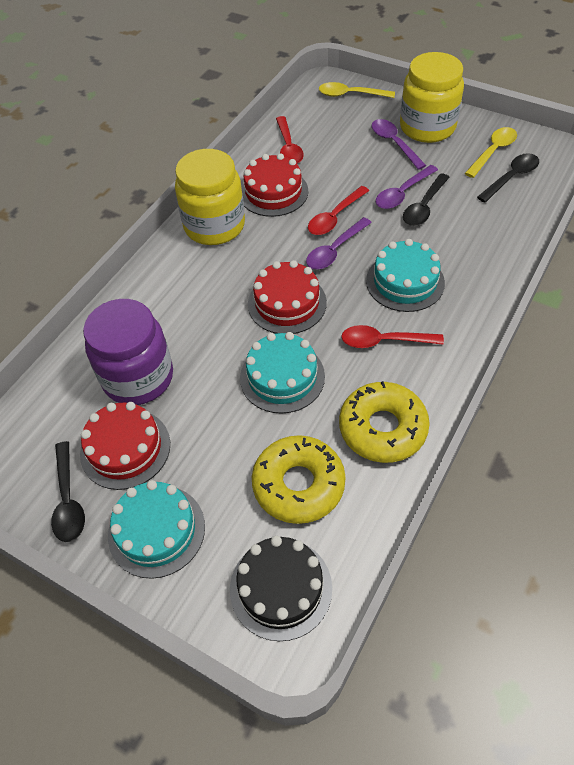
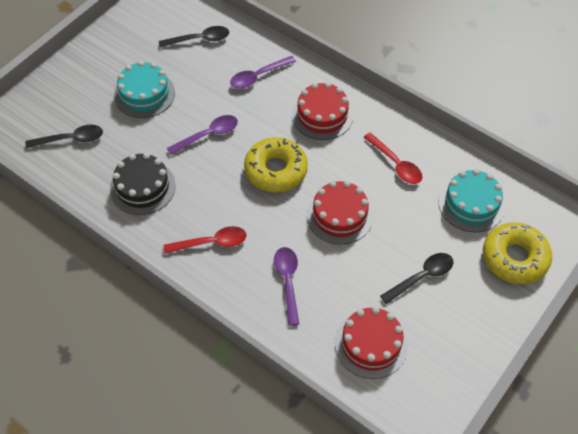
purple jar: 1 -> 0
red spoon: 3 -> 2
turquoise cake: 3 -> 2
yellow jar: 2 -> 0
yellow spoon: 2 -> 0

